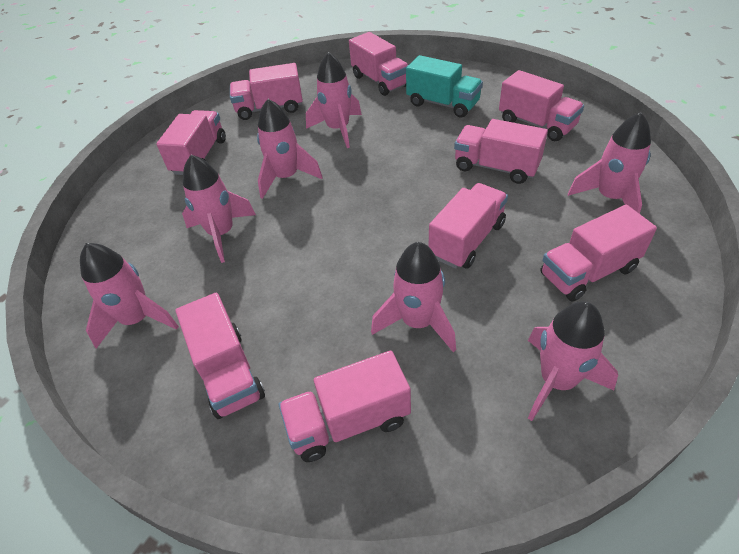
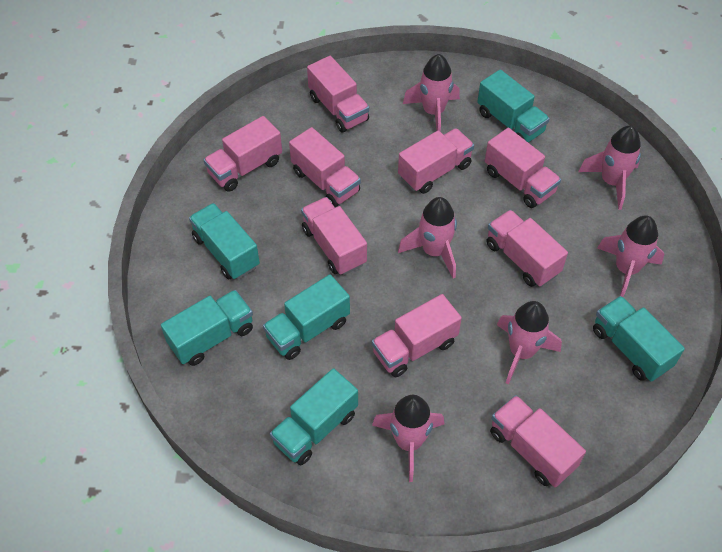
pink rocket: 7 -> 6
turquoise truck: 1 -> 6

